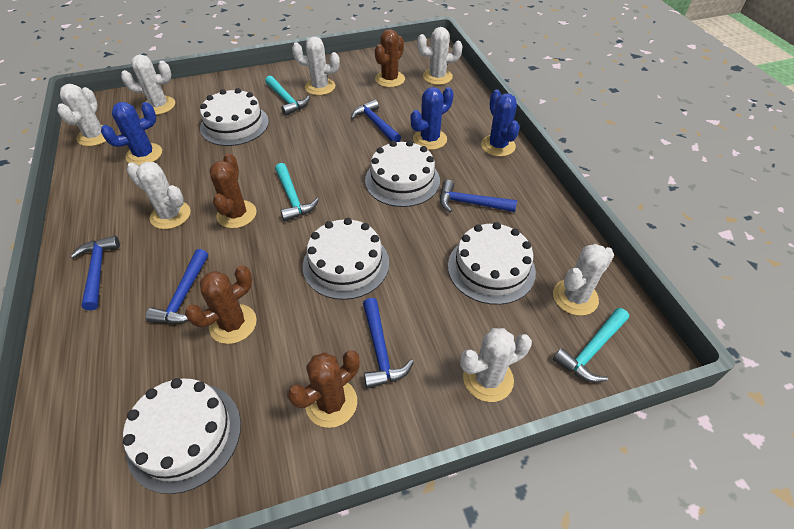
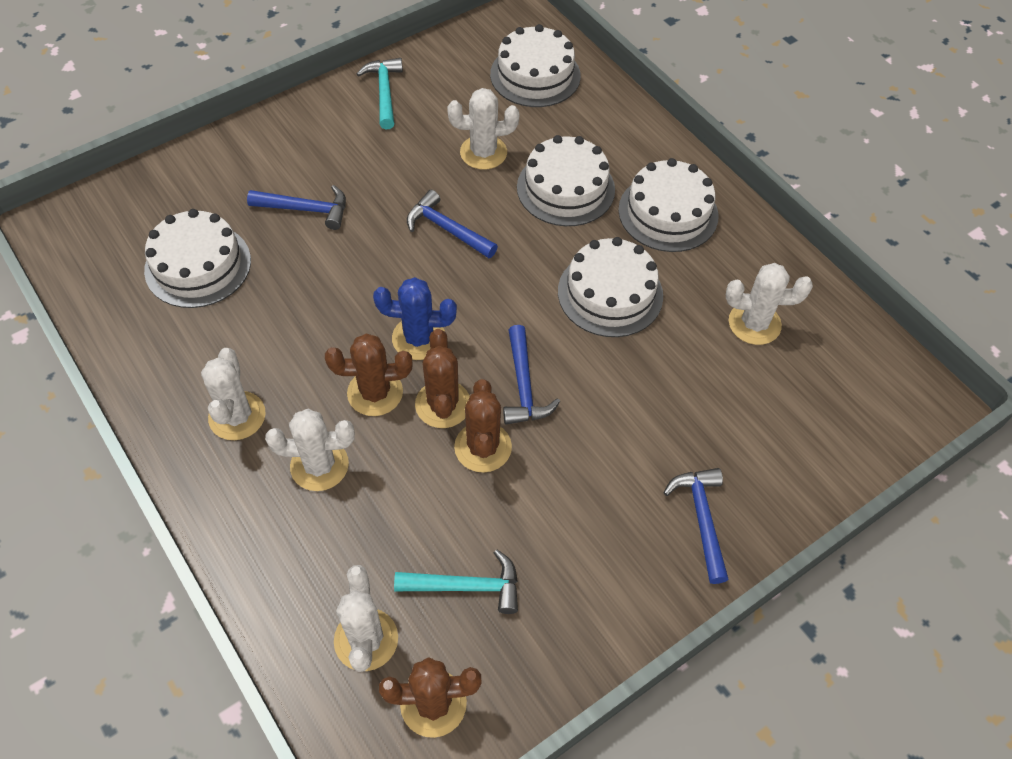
blue cactus: 3 -> 1
blue hammer: 5 -> 4
turquoise hammer: 3 -> 2
white cactus: 7 -> 5

